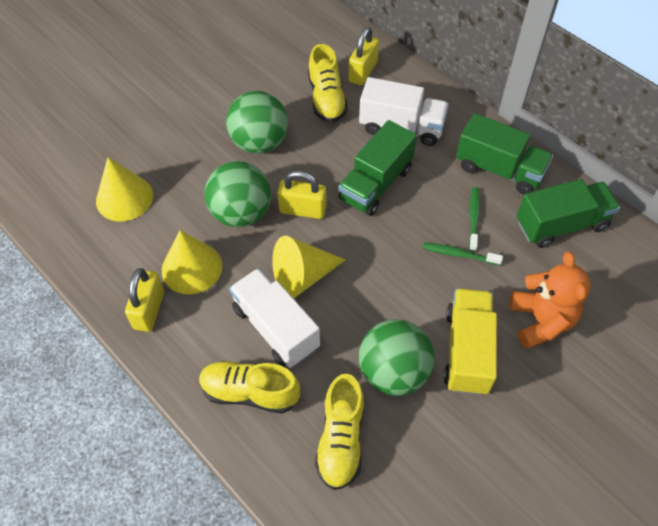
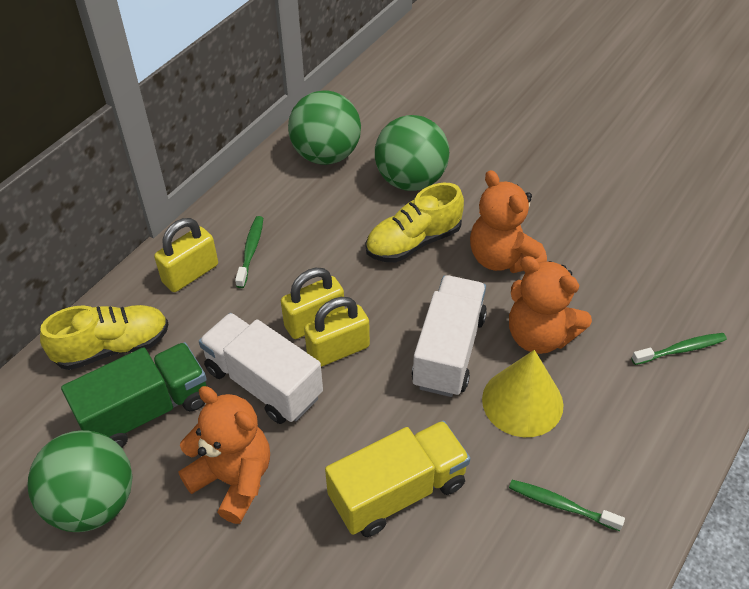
green toothbrush: 2 -> 3
green truck: 3 -> 1
orange teddy bear: 1 -> 3
yellow cone: 3 -> 1
yellow shoe: 3 -> 2

